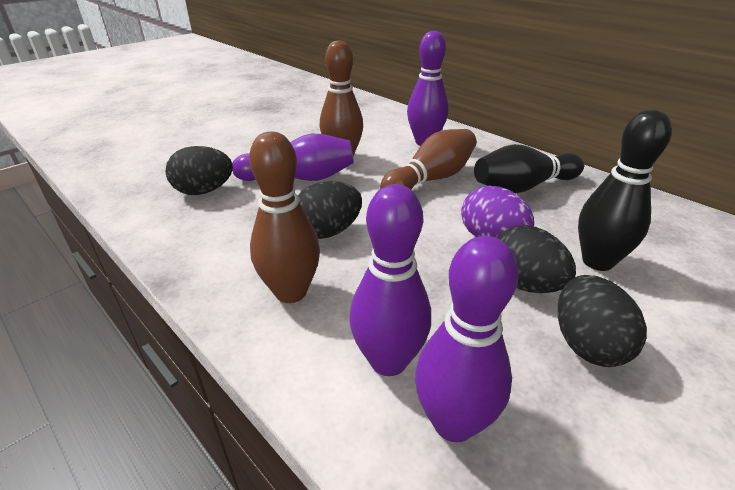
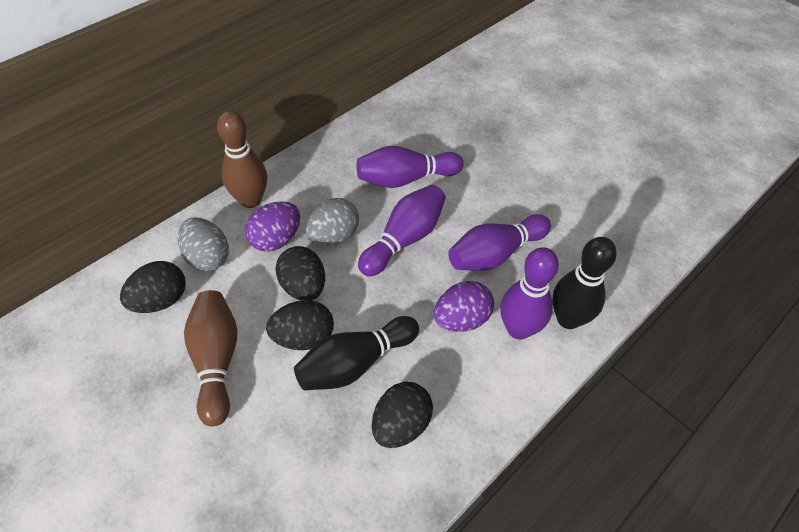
brown bowling pin: 3 -> 2
grey egg: 0 -> 2
purple egg: 1 -> 2

